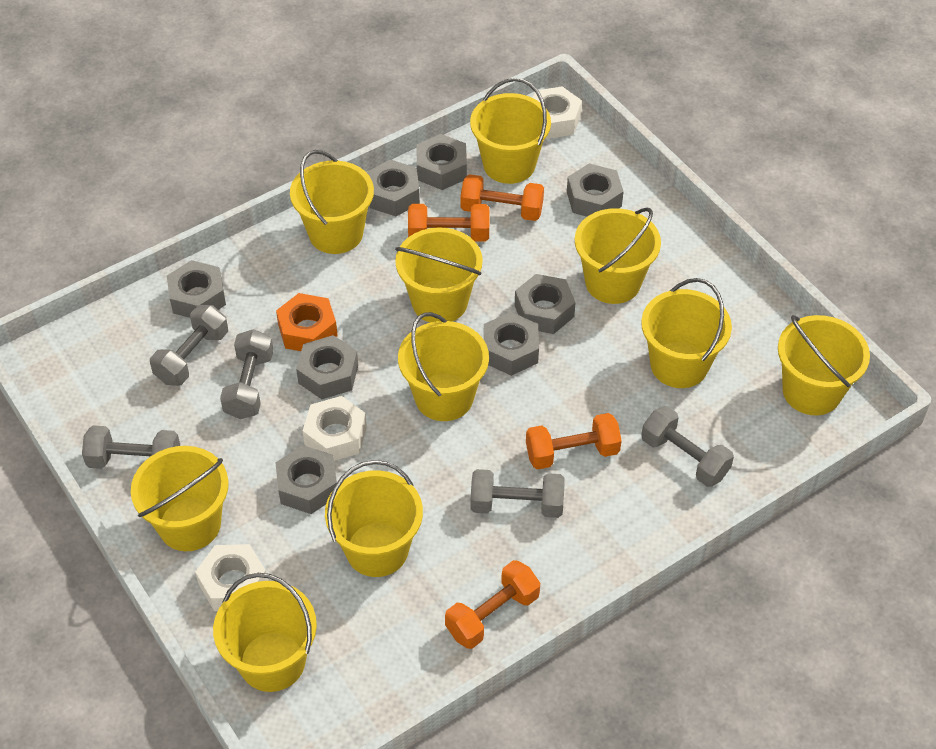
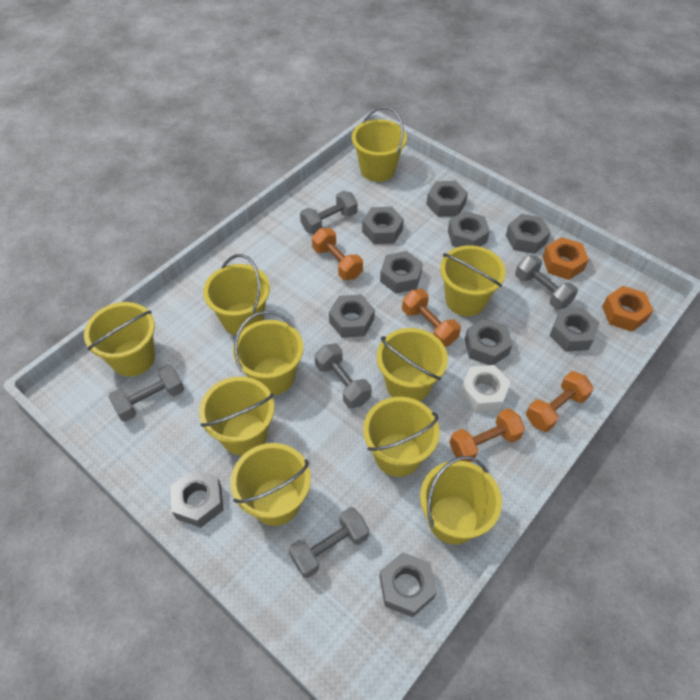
grey nut: 8 -> 10
orange nut: 1 -> 2
white nut: 3 -> 1

